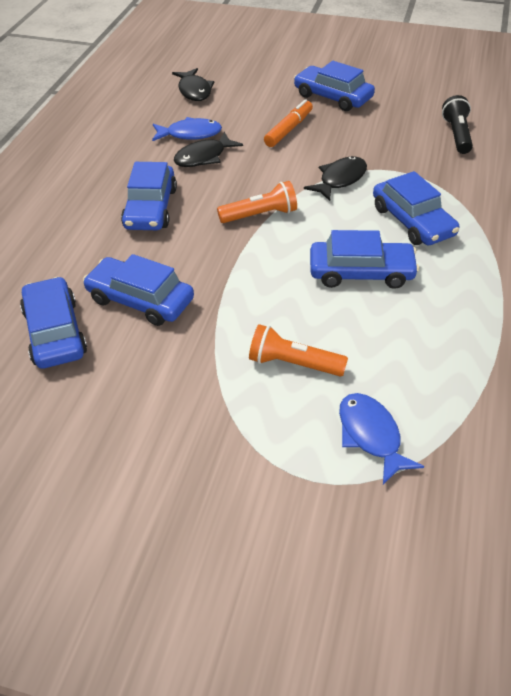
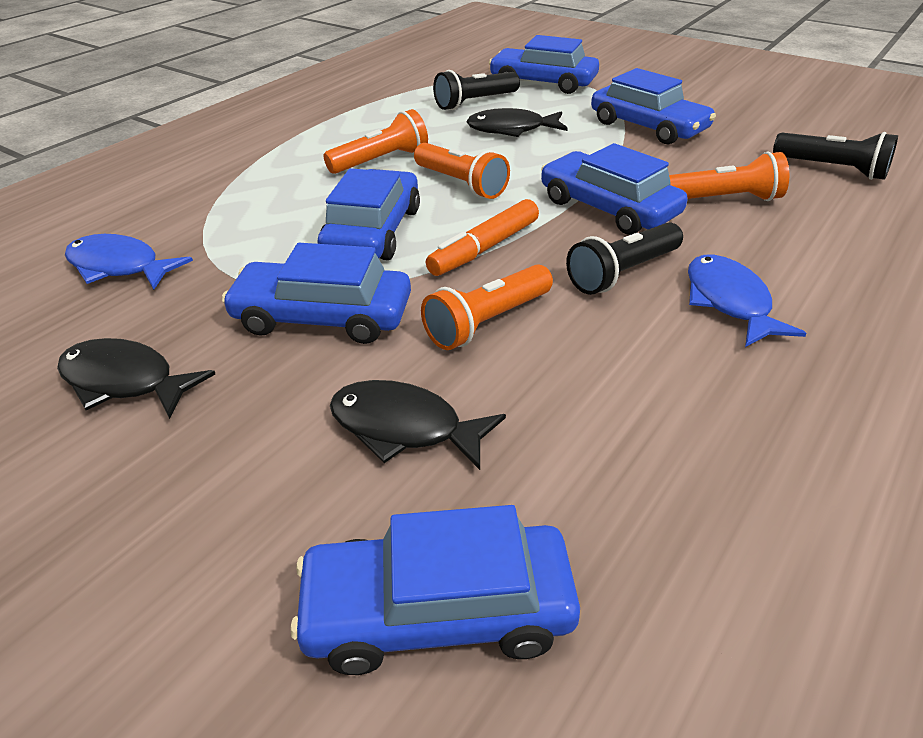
black flashlight: 1 -> 3
orange flashlight: 2 -> 4

